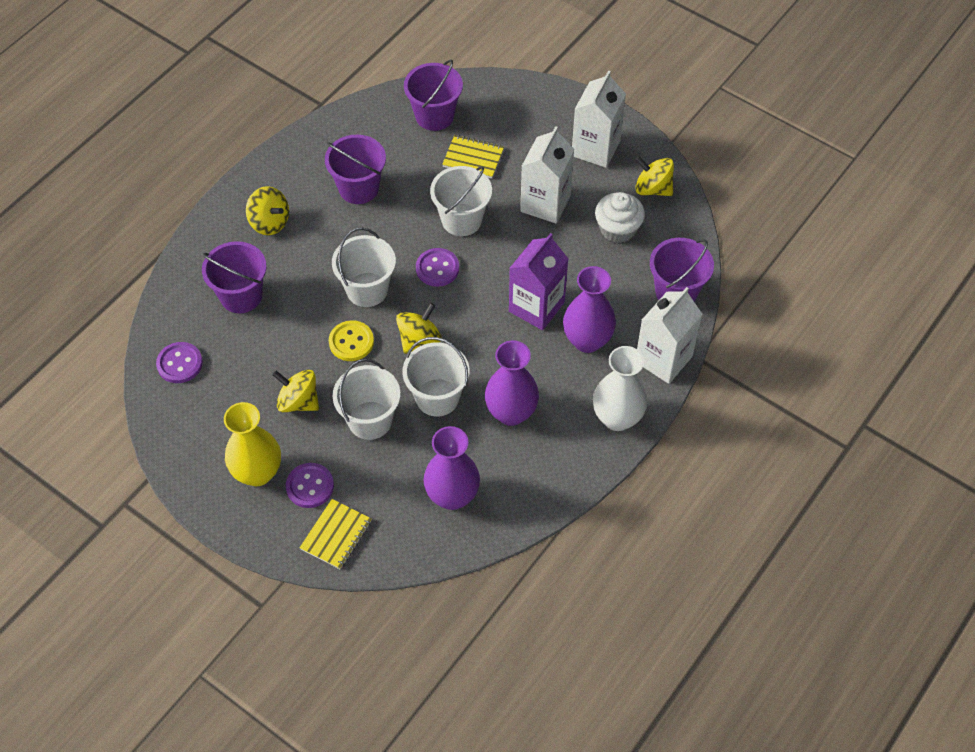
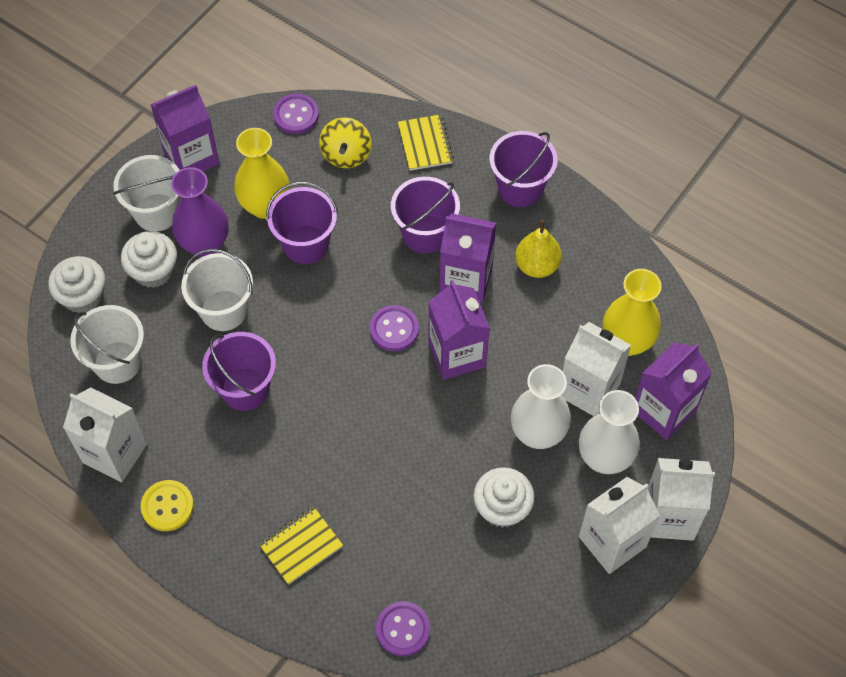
purple carton: 1 -> 4
purple vase: 3 -> 1
white bucket: 4 -> 3
white carton: 3 -> 4
white cupcake: 1 -> 3
white vase: 1 -> 2
yellow pear: 0 -> 1
yellow spinning top: 4 -> 1
yellow vase: 1 -> 2

